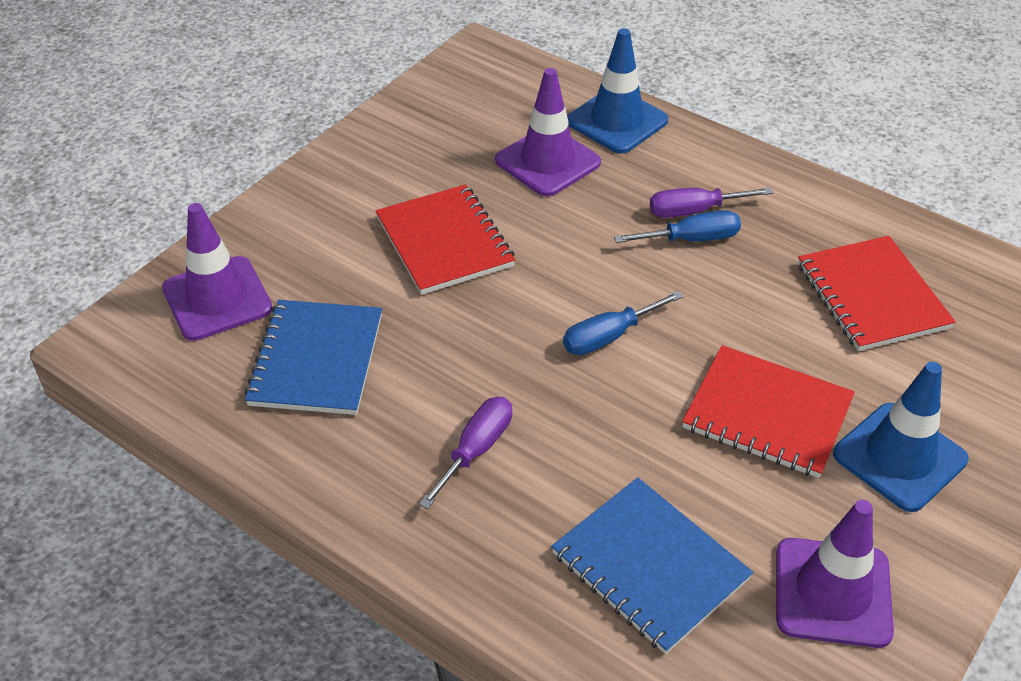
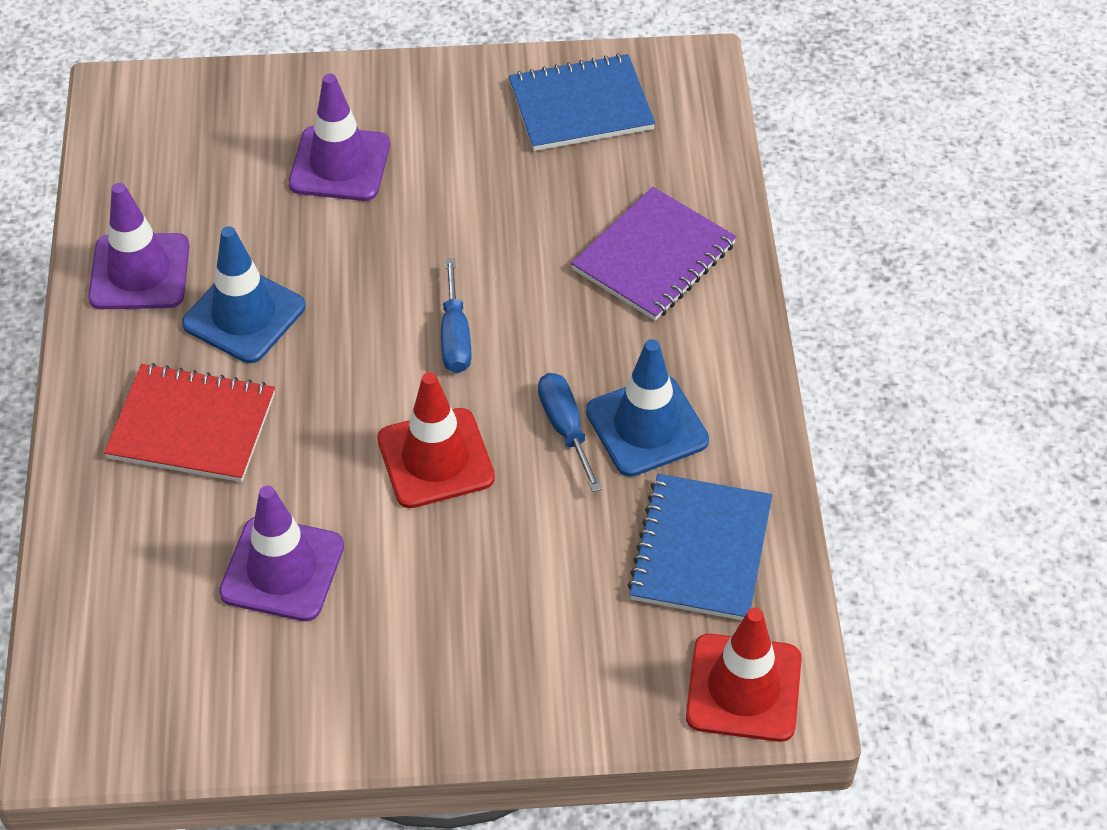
purple notebook: 0 -> 1
purple screwdriver: 2 -> 0
red notebook: 3 -> 1
red traffic cone: 0 -> 2

